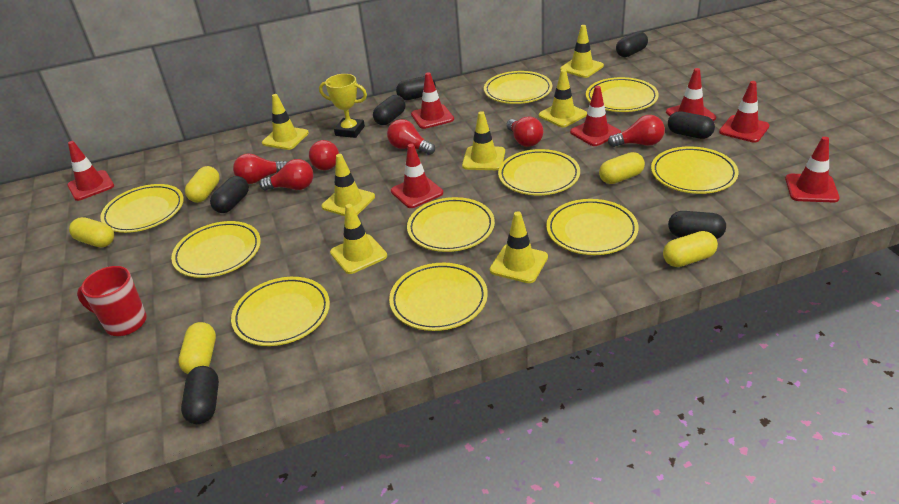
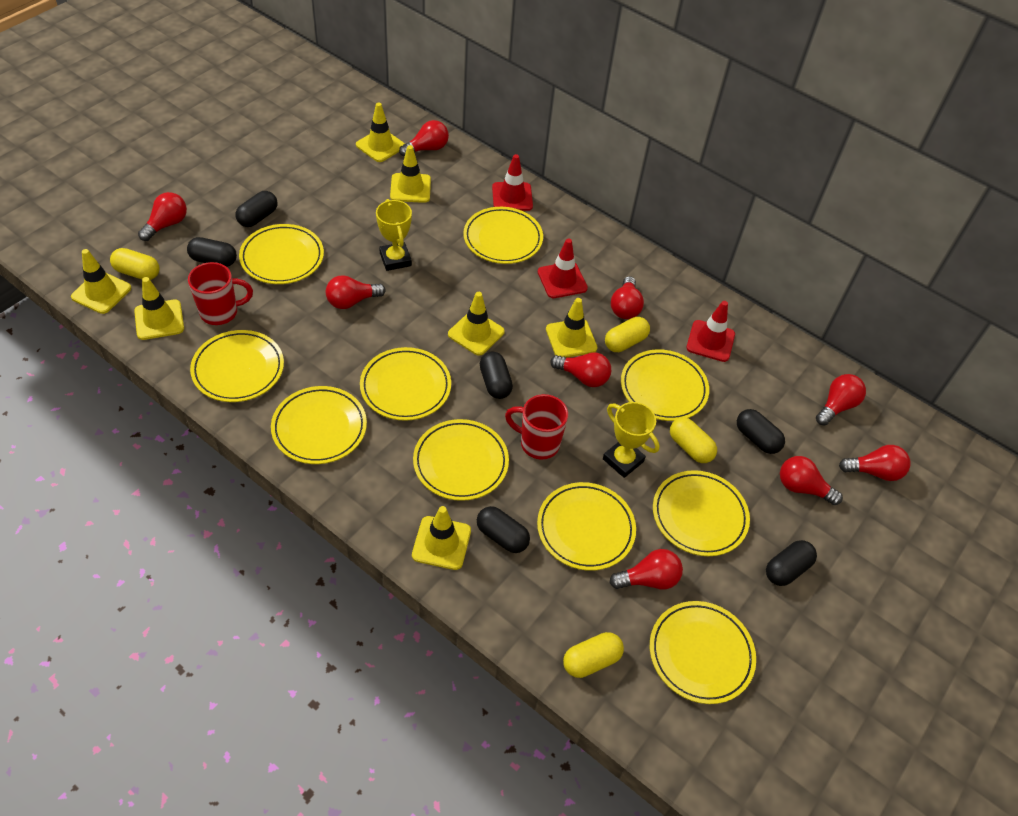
black capsule: 7 -> 6
red light bulb: 6 -> 9
red mug: 1 -> 2
red traffic cone: 7 -> 3
yellow capsule: 5 -> 4
yellow trophy: 1 -> 2

